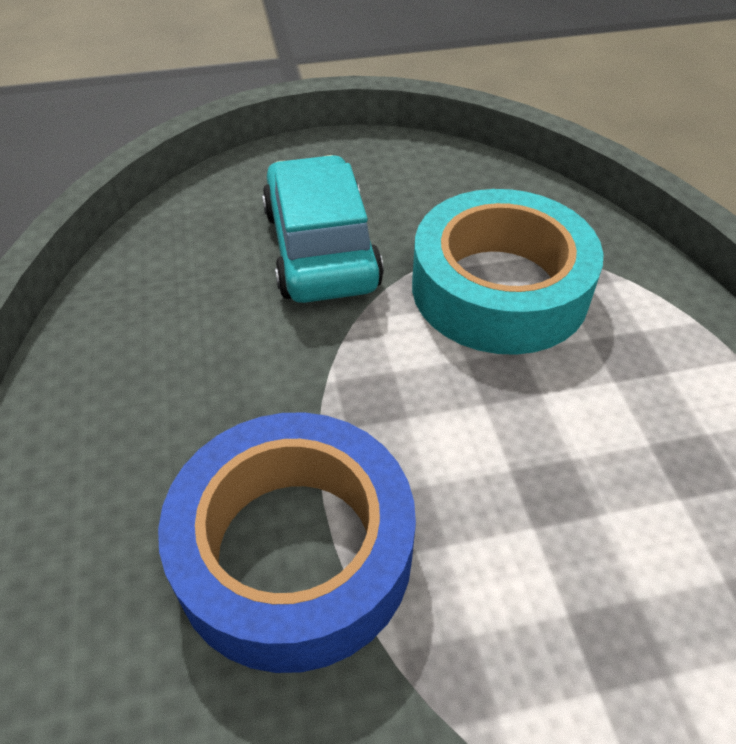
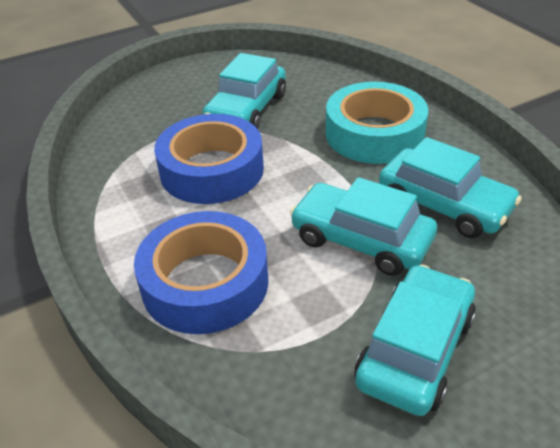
blue tape: 1 -> 2
turquoise car: 1 -> 4

